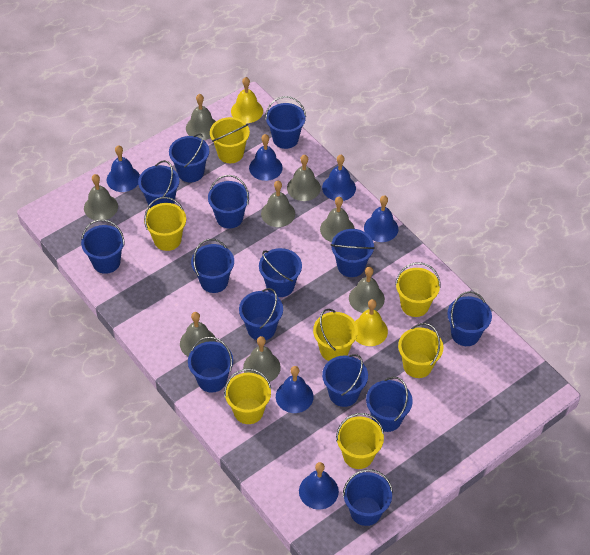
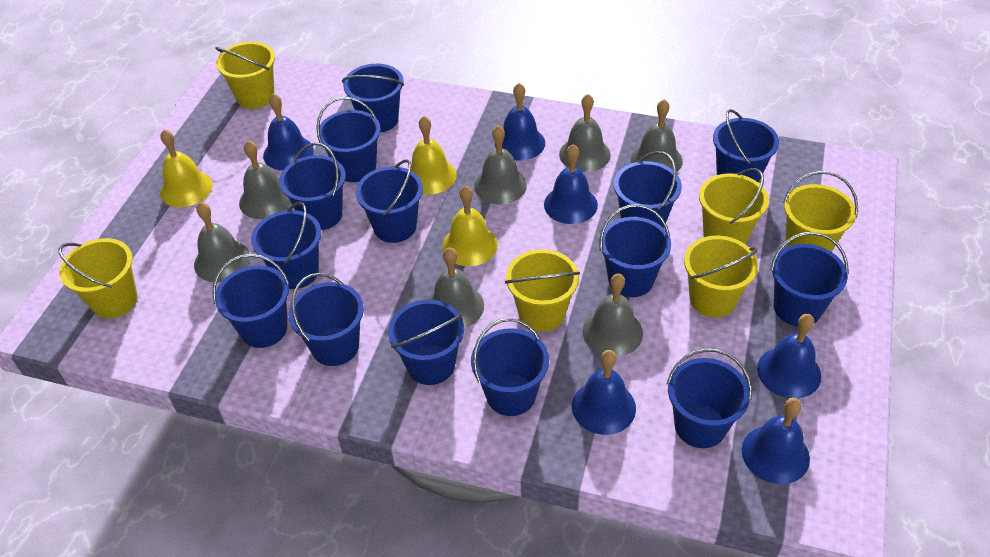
grey bell: 8 -> 7
yellow bell: 2 -> 3
yellow bucket: 7 -> 6

